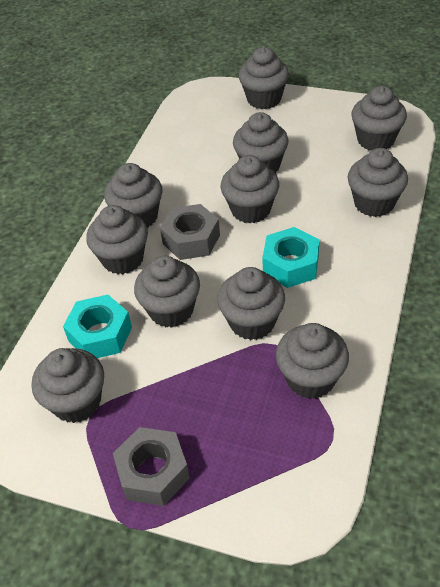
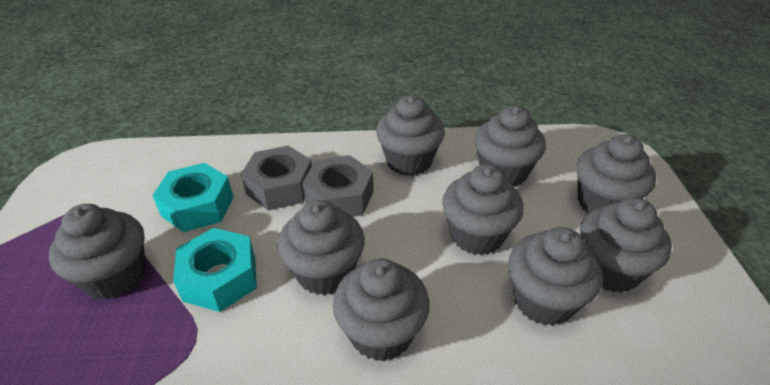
grey cupcake: 11 -> 9

